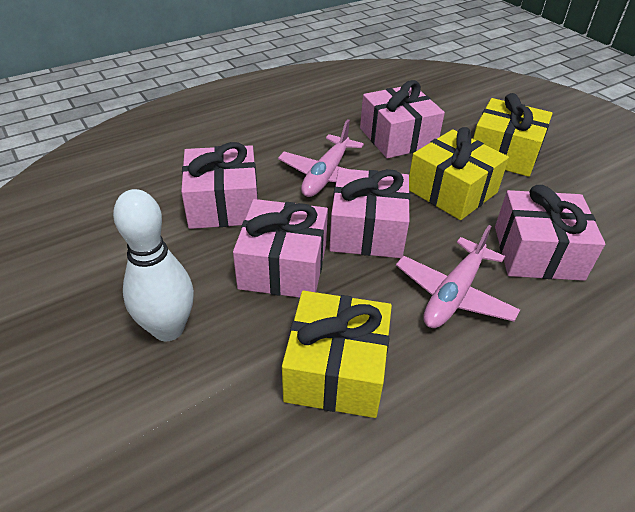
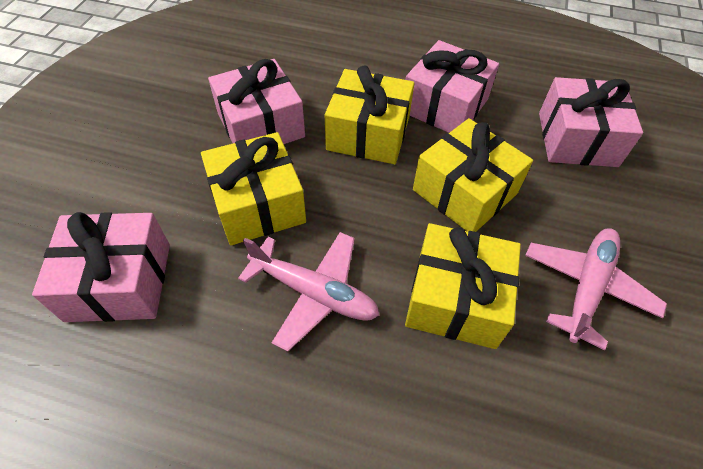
pink gift: 5 -> 4
white bowling pin: 1 -> 0
yellow gift: 3 -> 4

